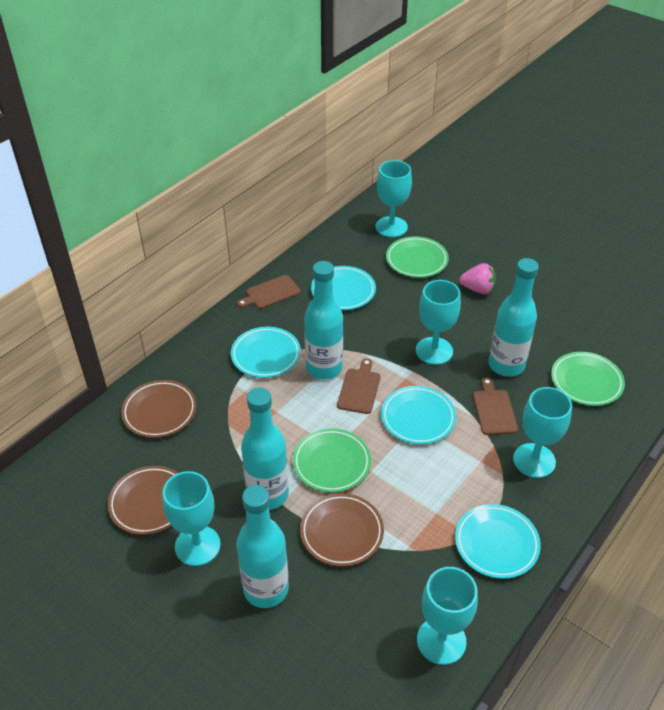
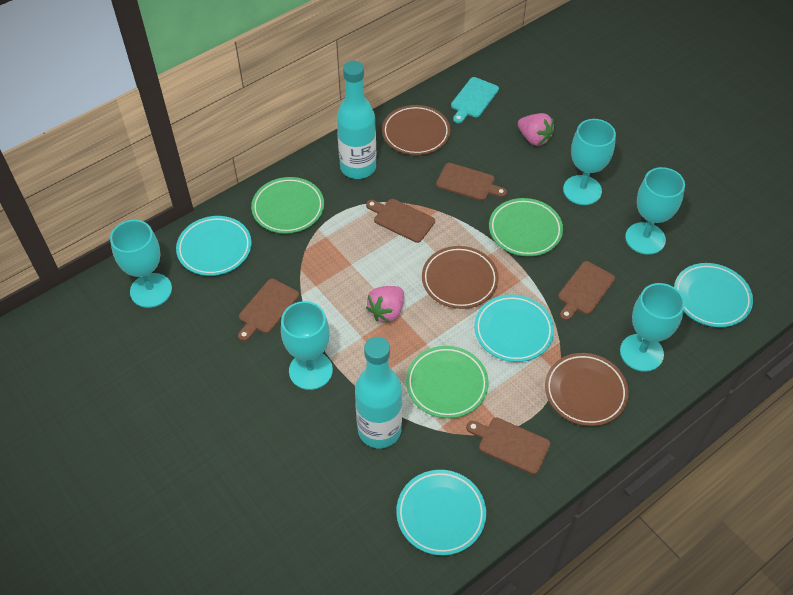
brown cutting board: 3 -> 5
pink strawberry: 1 -> 2
turquoise bottle: 4 -> 2
turquoise cutting board: 0 -> 1

